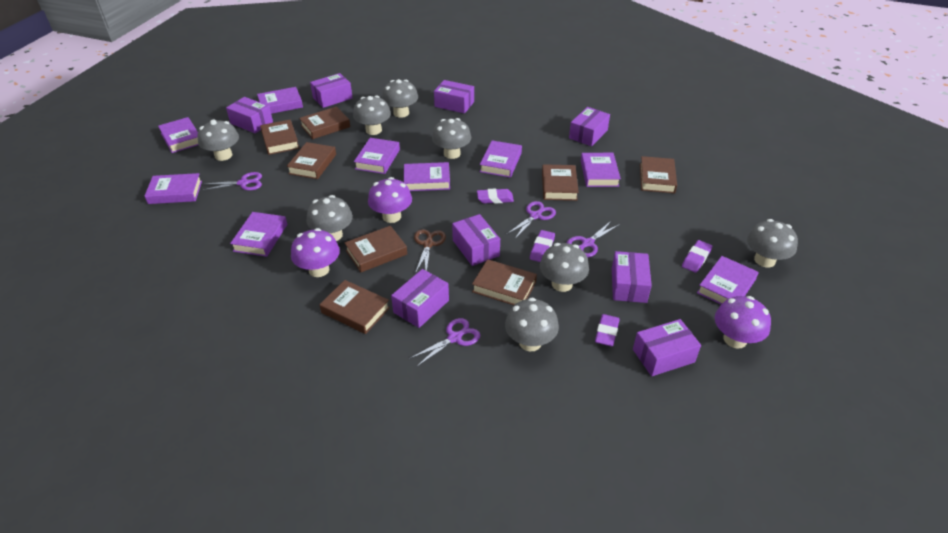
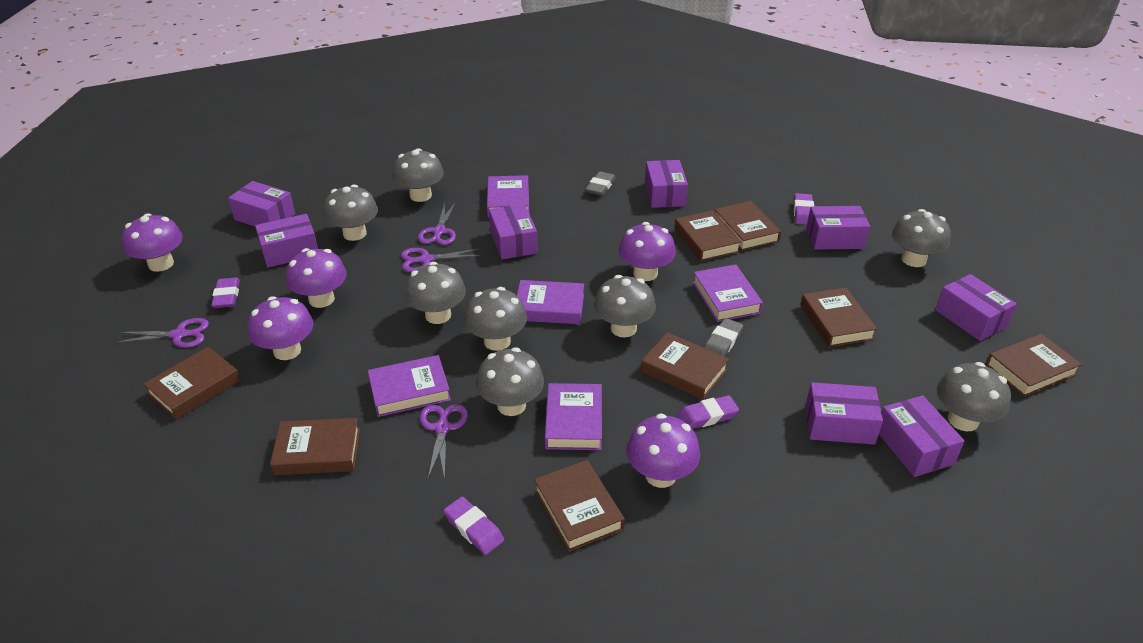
brown scissors: 1 -> 0
grey eraser: 0 -> 2
purple book: 9 -> 5
purple mushroom: 3 -> 5

